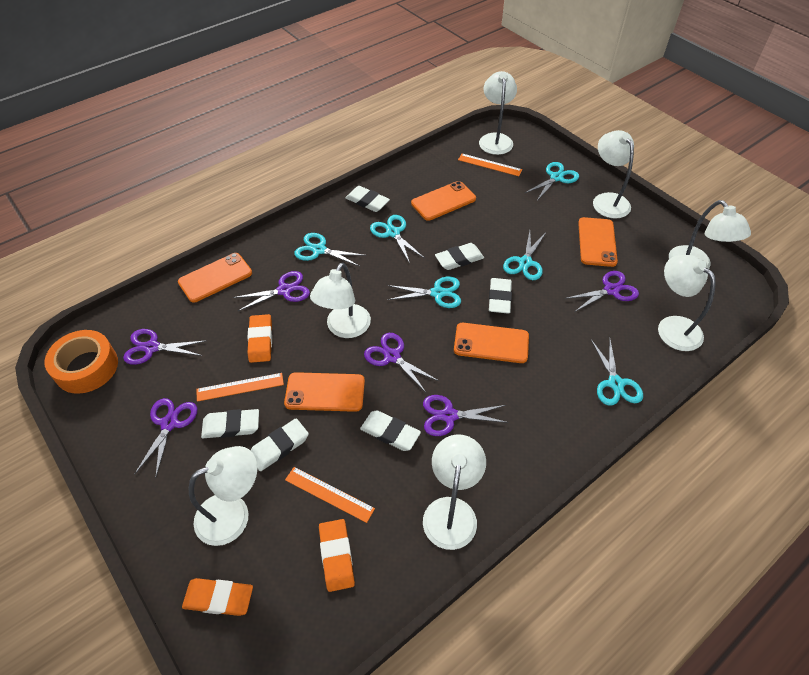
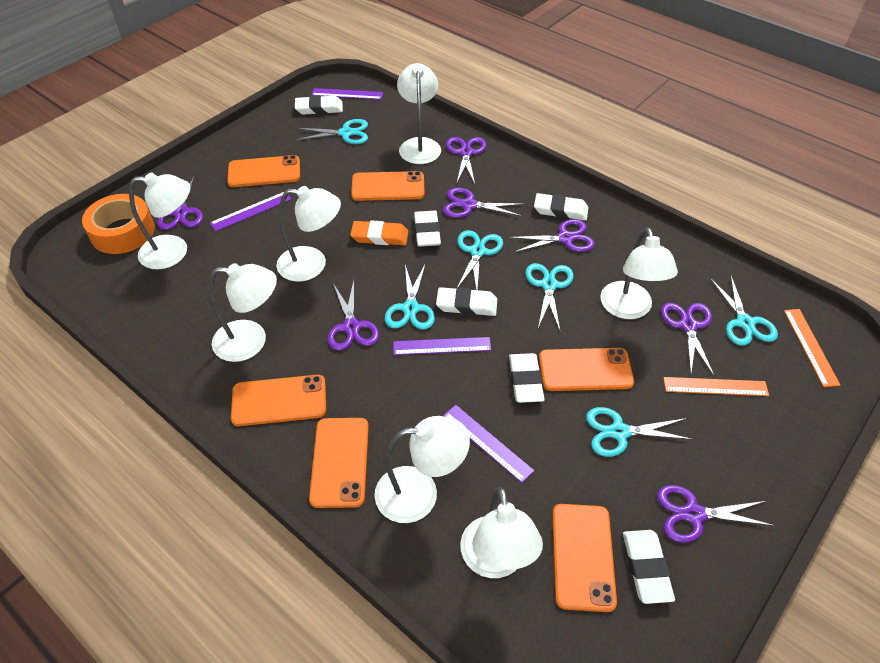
orange eraser: 3 -> 1
orange phone: 5 -> 6
orange ruler: 3 -> 2
purple ruler: 0 -> 4
purple scissors: 6 -> 7

